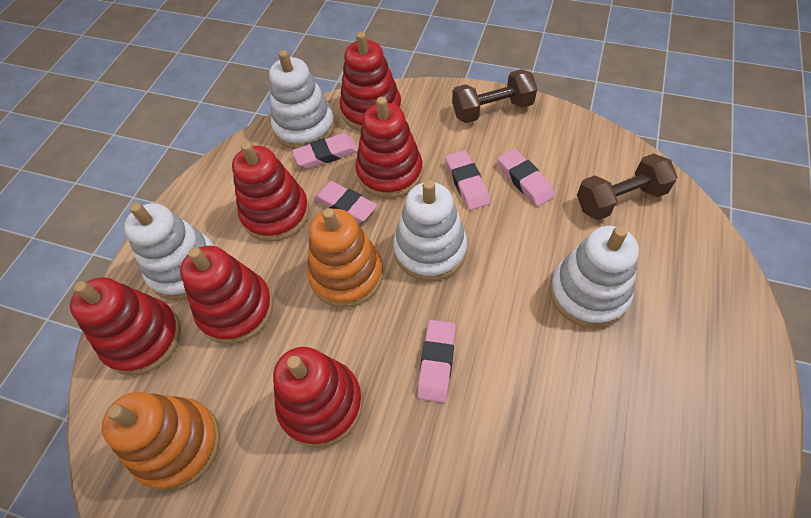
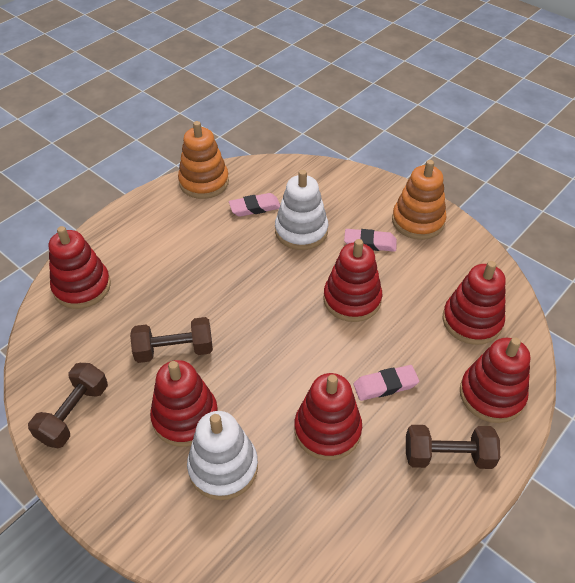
brown dumbbell: 2 -> 3
pink eraser: 5 -> 3
white stacking toy: 4 -> 2

